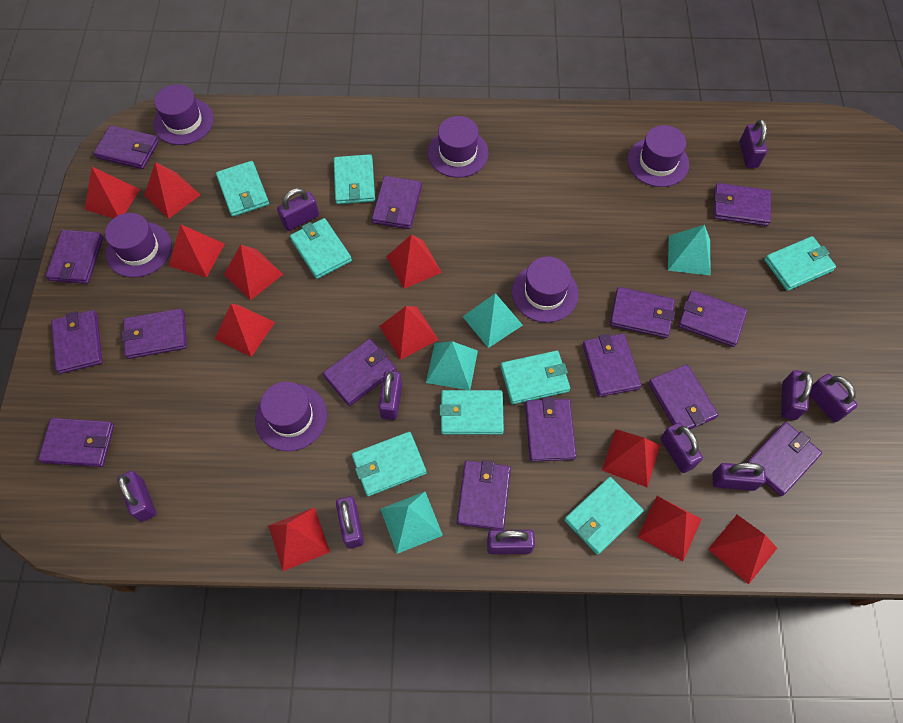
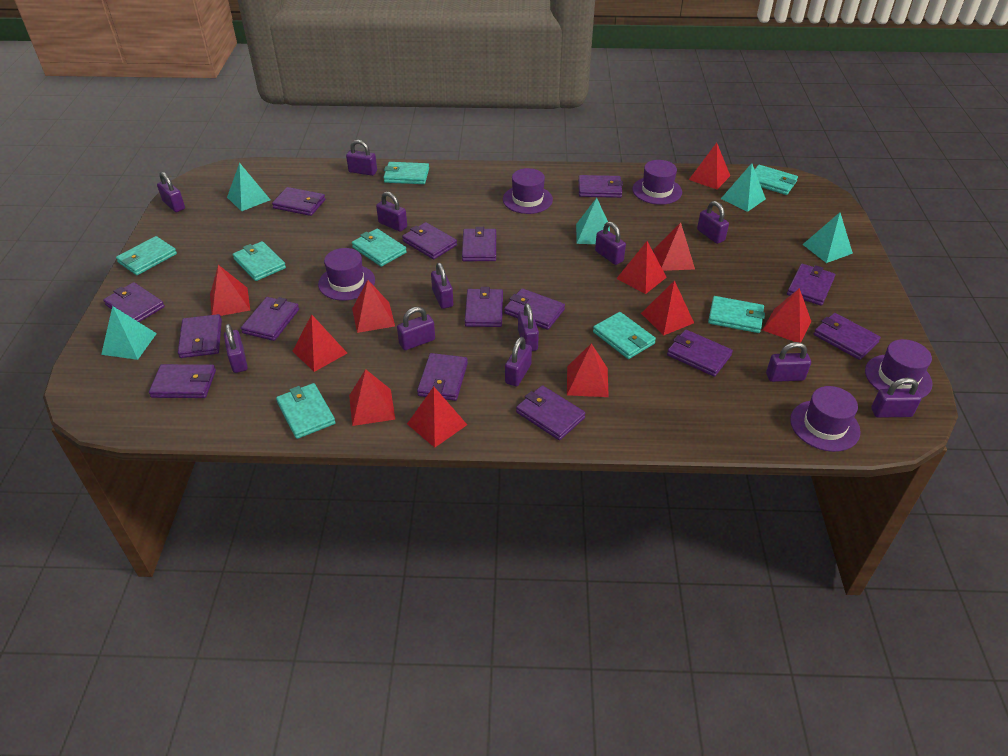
purple hat: 6 -> 5
purple padlock: 10 -> 12
turquoise pyramid: 4 -> 5

